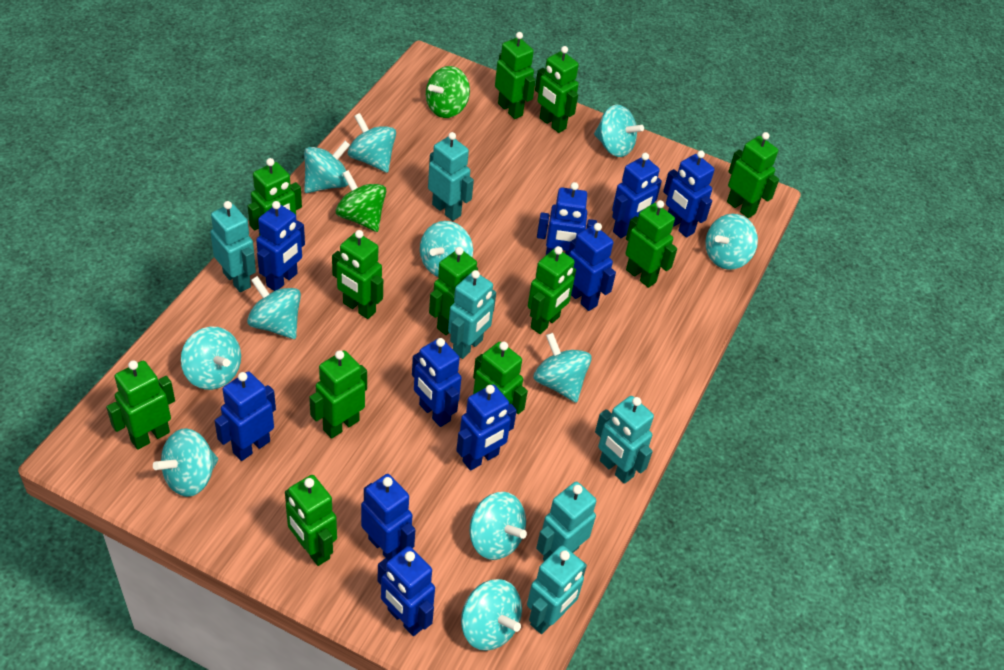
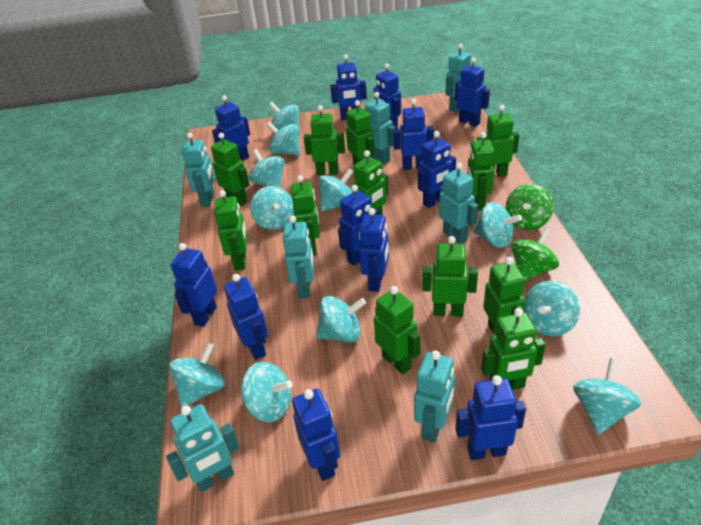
blue robot: 10 -> 12
turquoise robot: 6 -> 7

